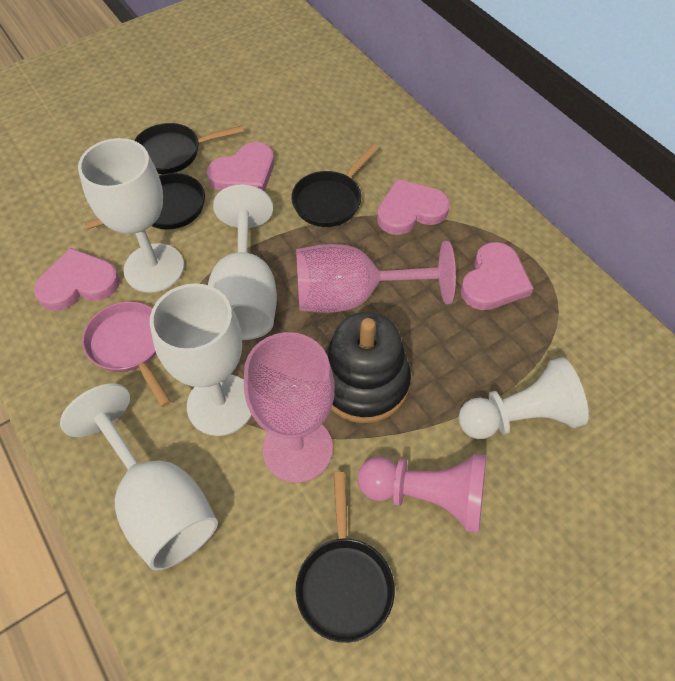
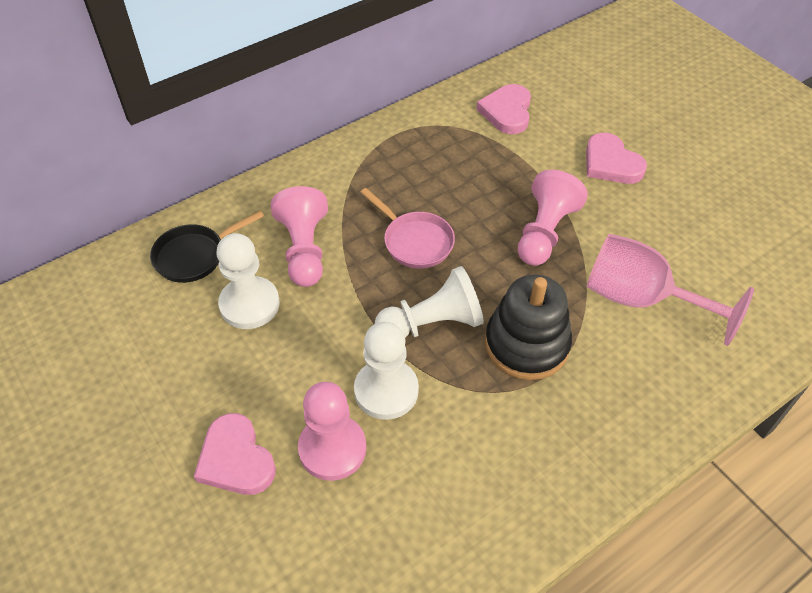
black pan: 4 -> 1
pink goblet: 2 -> 1
pink heart: 4 -> 3
pink pawn: 1 -> 3
white goblet: 4 -> 0
white pawn: 1 -> 3

